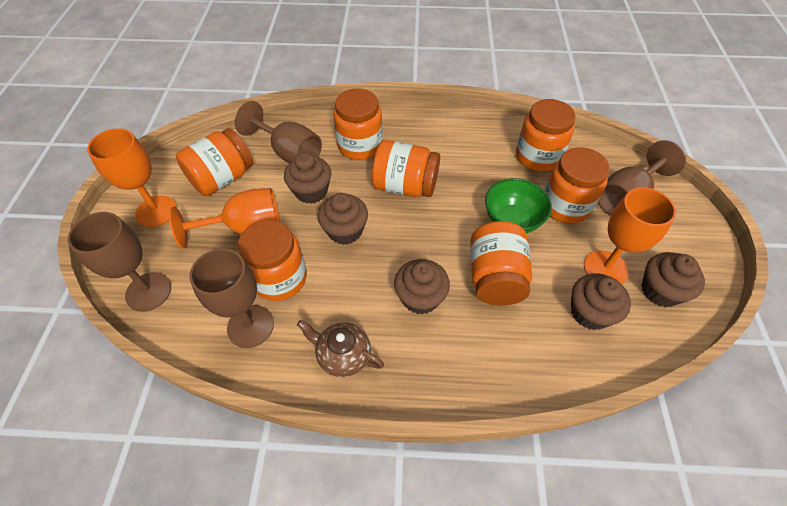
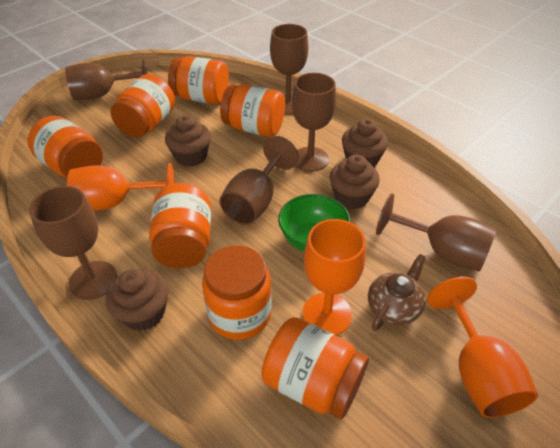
brown cupcake: 5 -> 4
brown goblet: 4 -> 6

